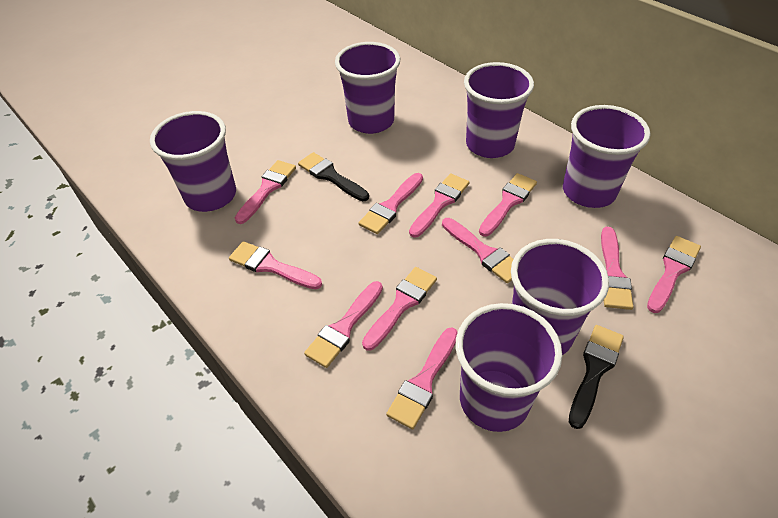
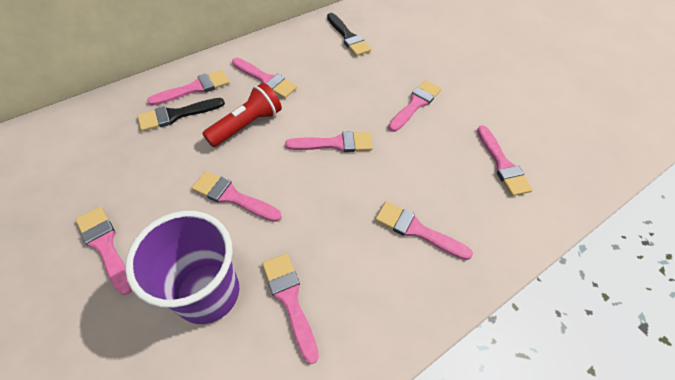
pink brush: 11 -> 9
purple cup: 6 -> 1
red flashlight: 0 -> 1

